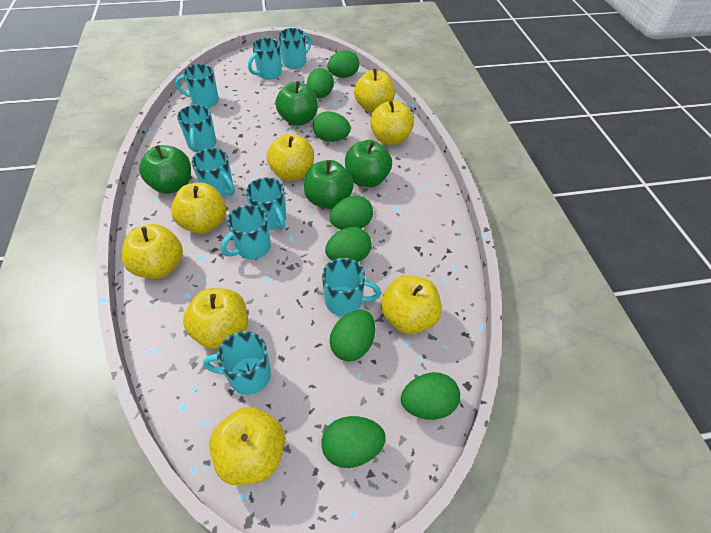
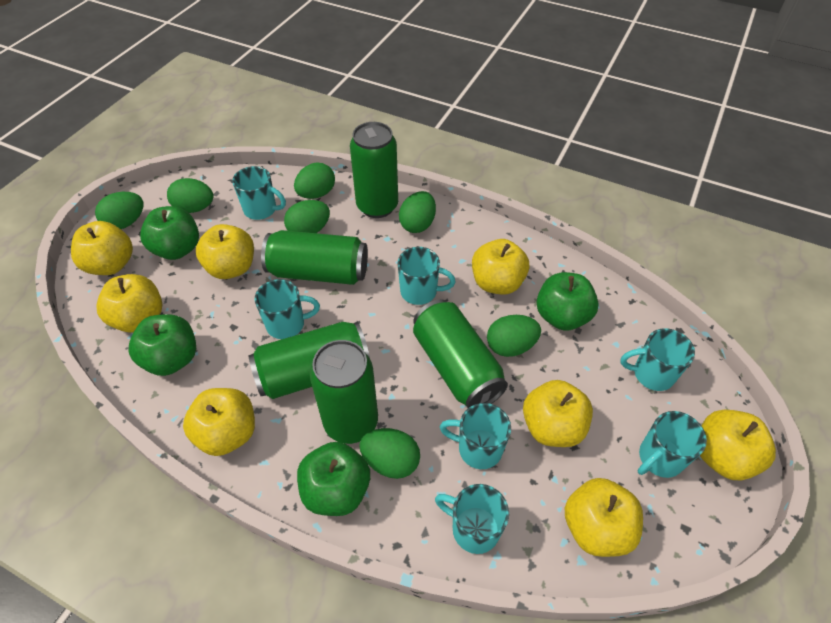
green can: 0 -> 5
green egg: 8 -> 7
turquoise mug: 9 -> 7

